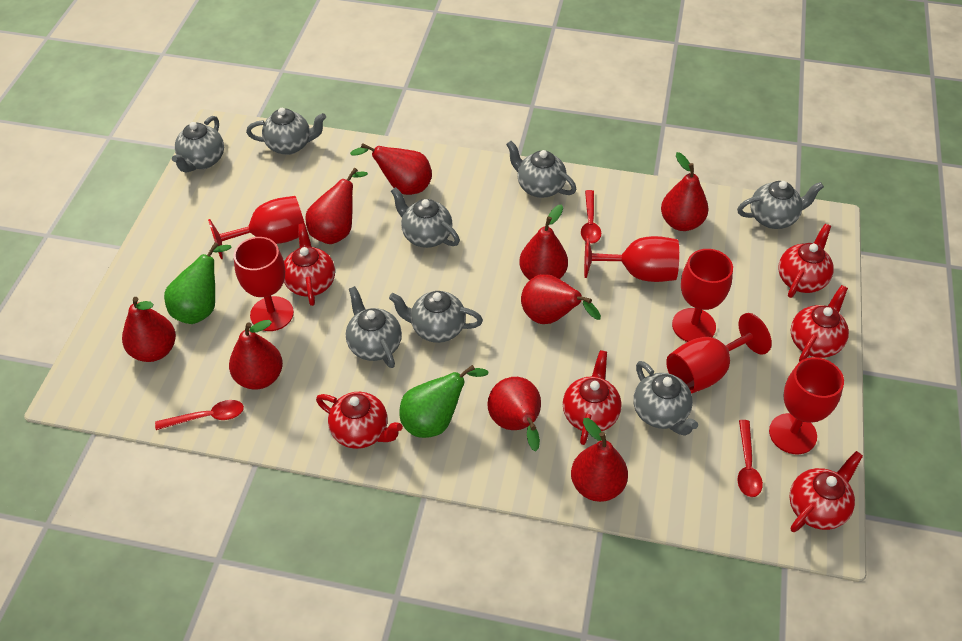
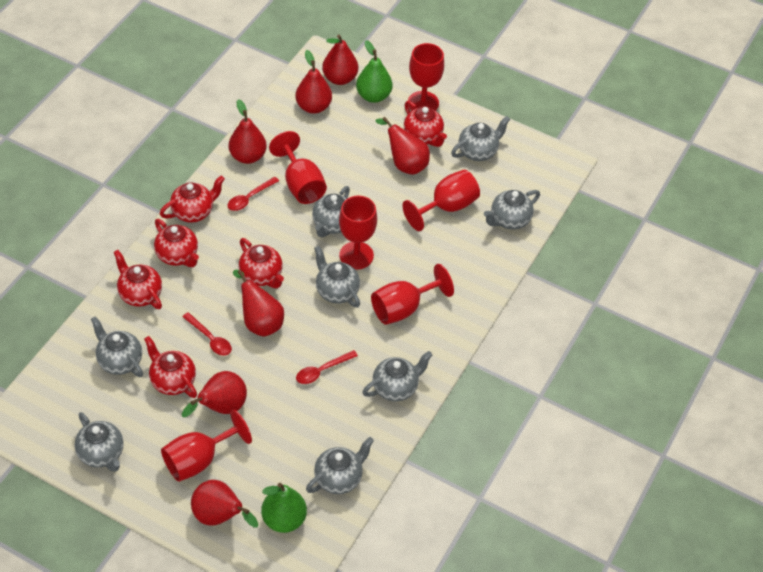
red pear: 9 -> 7

